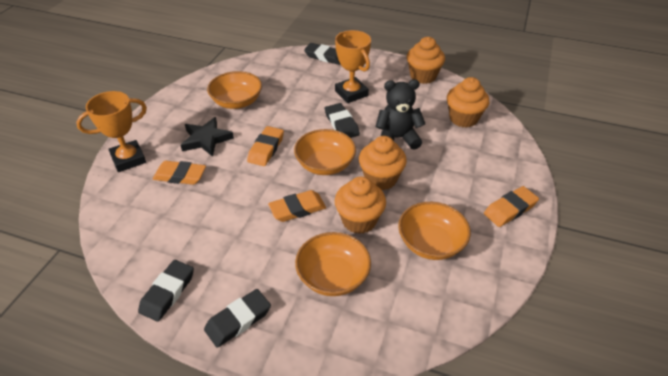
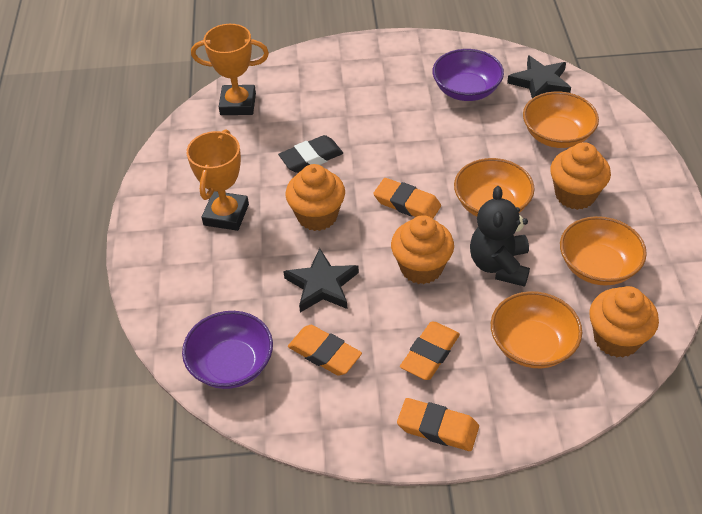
black eraser: 4 -> 1
black star: 1 -> 2
purple bowl: 0 -> 2

